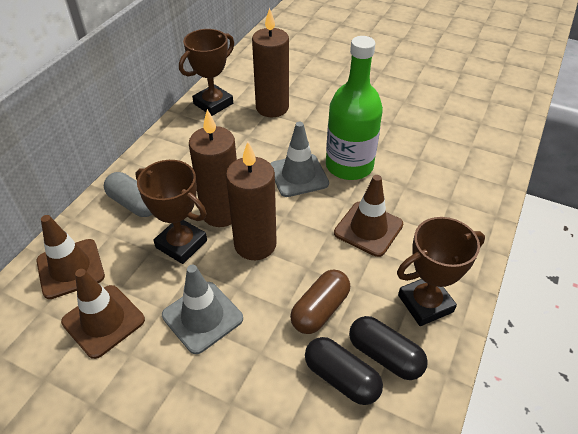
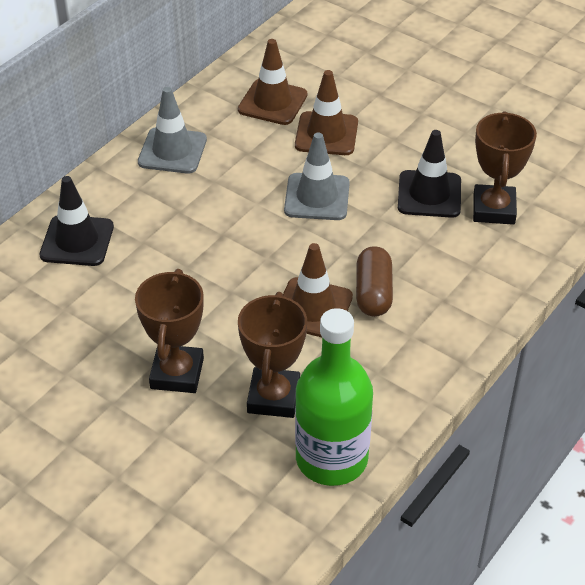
black capsule: 2 -> 0
black traffic cone: 0 -> 2
brown candle: 3 -> 0
grey capsule: 1 -> 0

